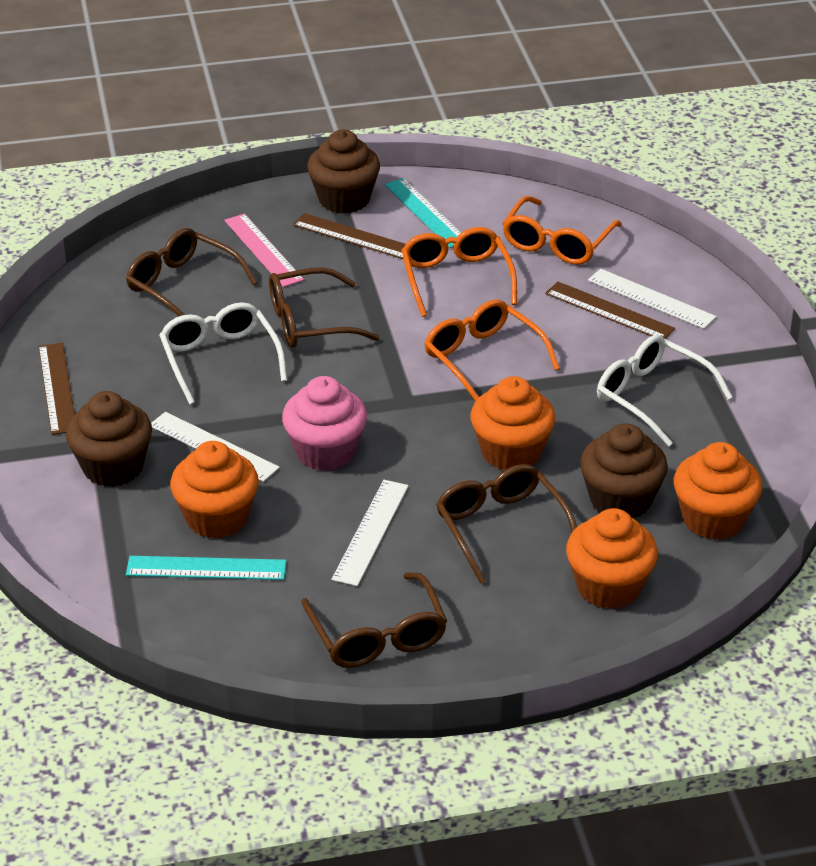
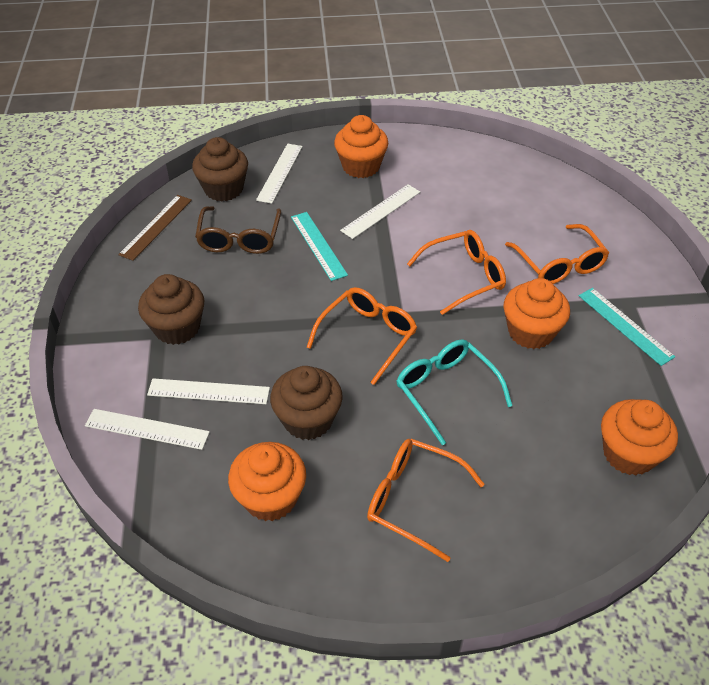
brown glasses: 4 -> 1
brown ruler: 3 -> 1
orange glasses: 3 -> 4
pink cupcake: 1 -> 0
pink ruler: 1 -> 0
turquoise glasses: 0 -> 1
white glasses: 2 -> 0
white ruler: 3 -> 4

